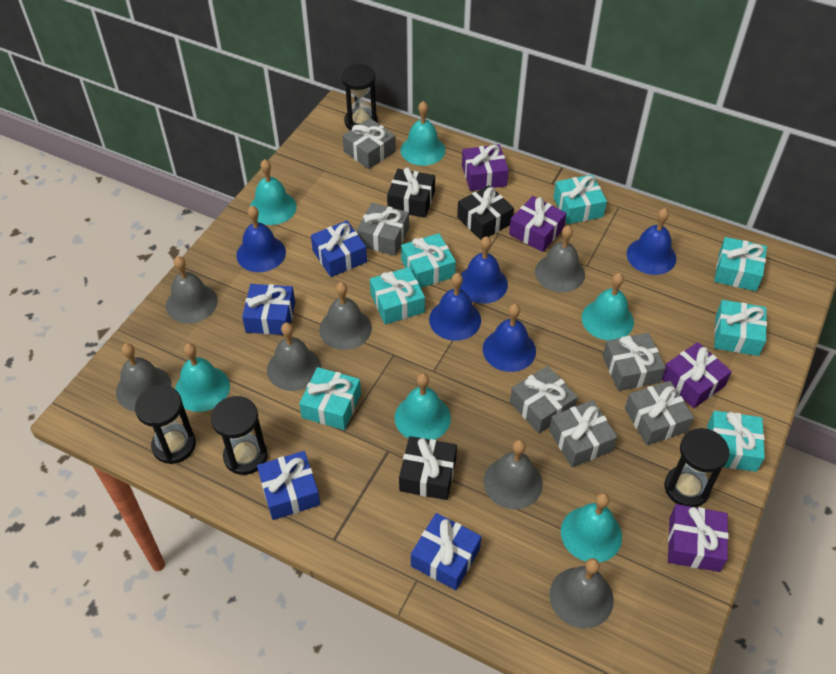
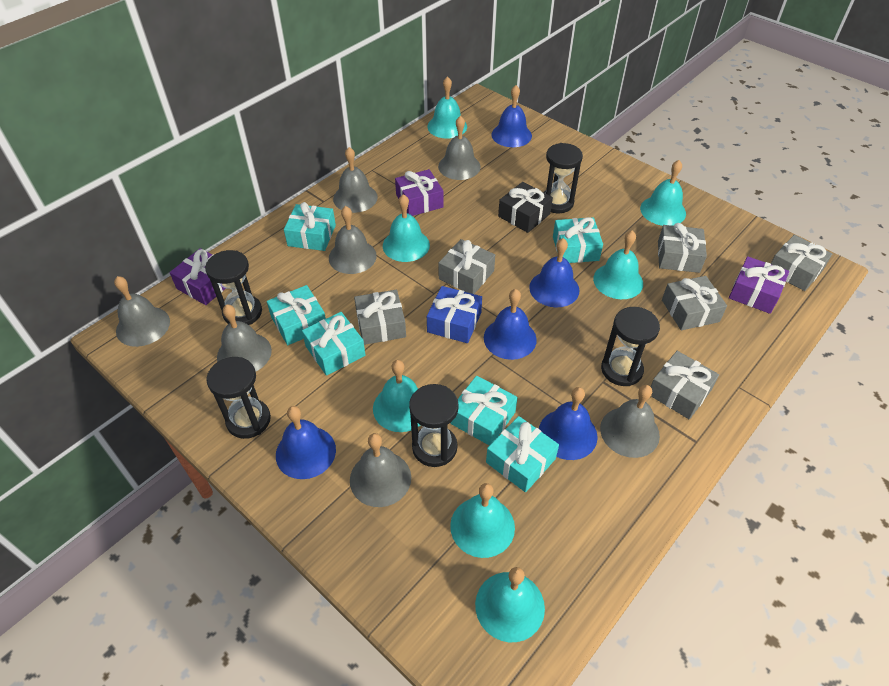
black gift: 3 -> 1
black hourglass: 4 -> 5
blue gift: 4 -> 1
purple gift: 4 -> 3
turquoise bell: 6 -> 7
turquoise gift: 7 -> 6

